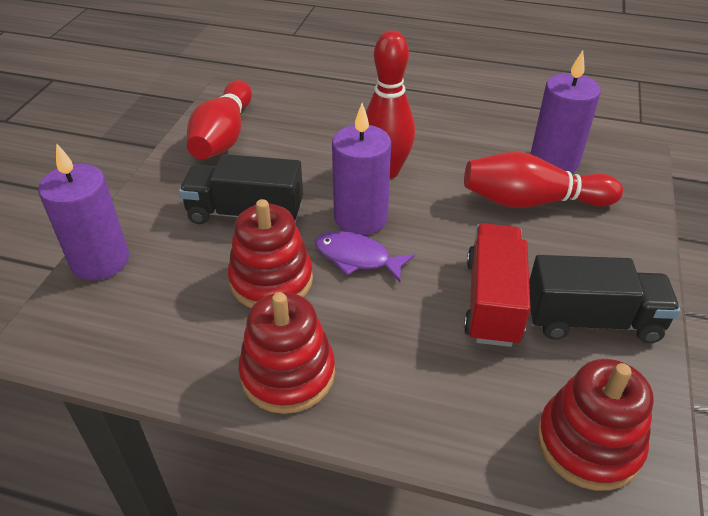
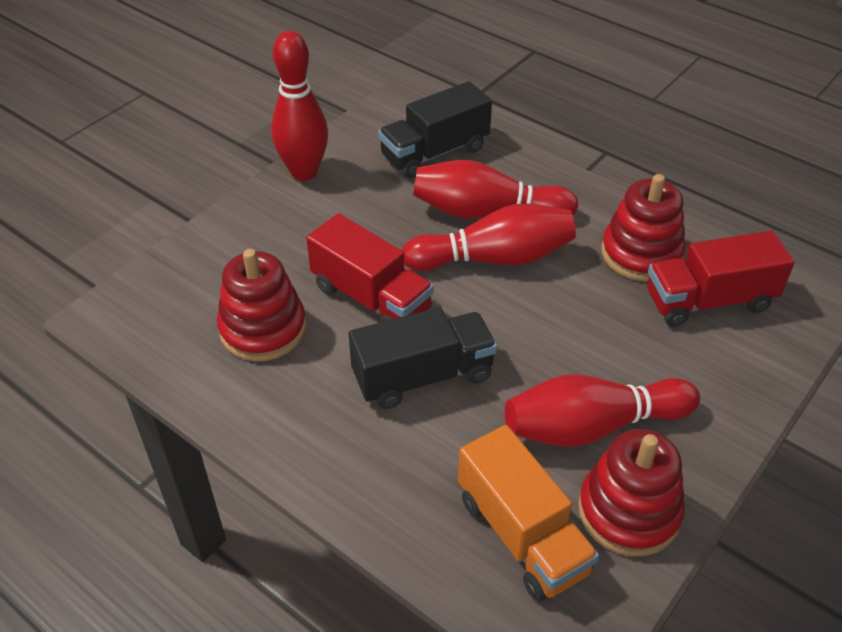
orange truck: 0 -> 1
purple candle: 3 -> 0
purple fish: 1 -> 0
red bowling pin: 3 -> 4
red truck: 1 -> 2

